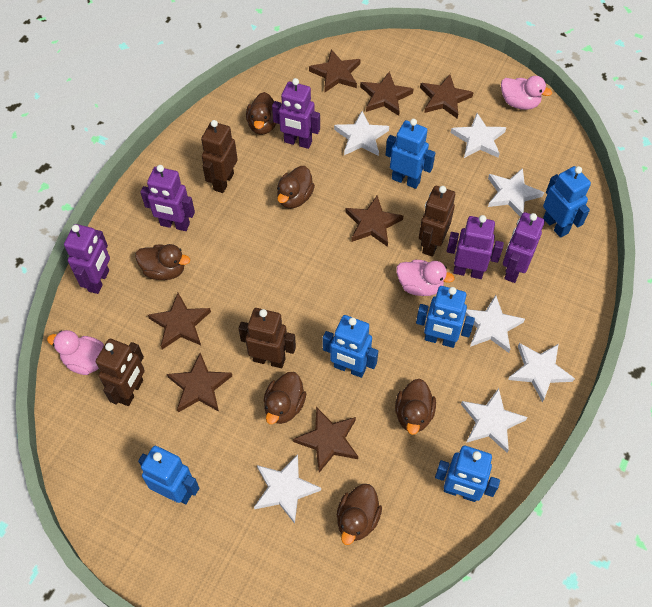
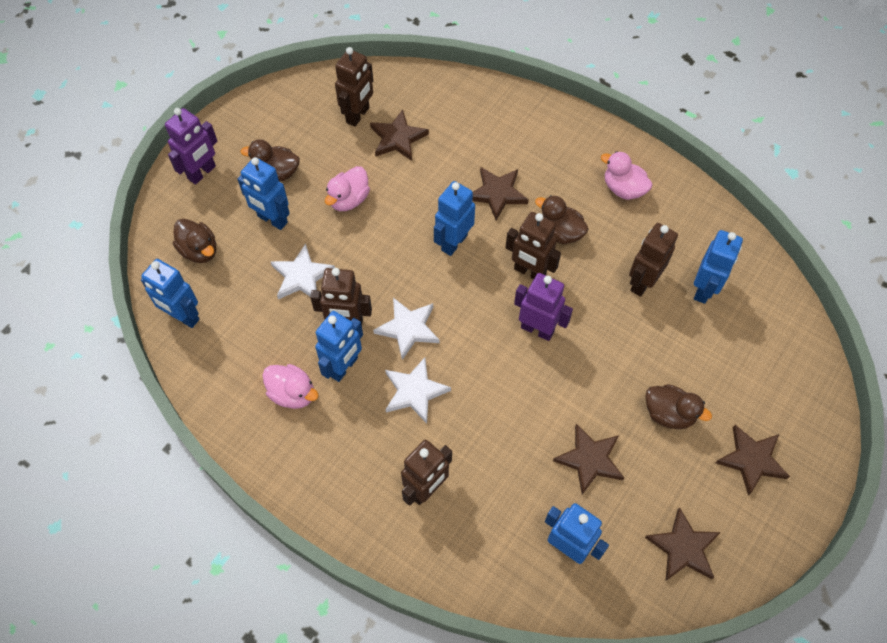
brown duck: 6 -> 4
brown robot: 4 -> 5
brown star: 7 -> 5
purple robot: 5 -> 2
white star: 7 -> 3

